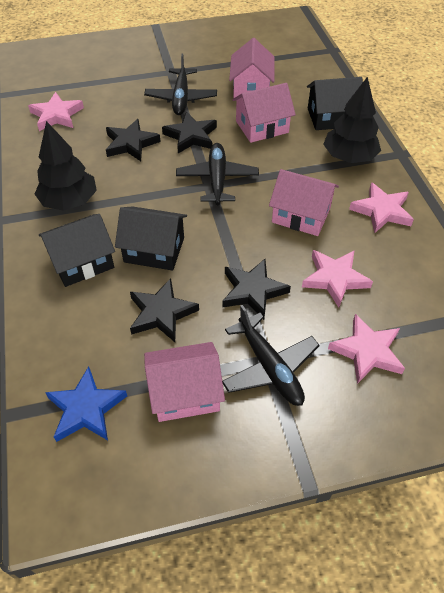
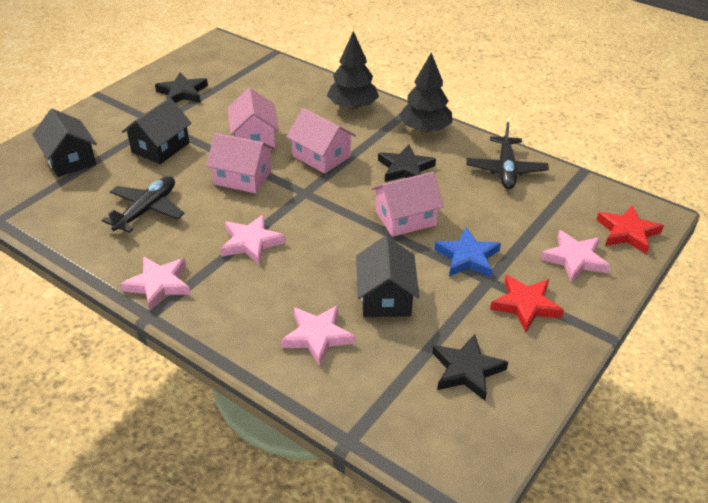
black plane: 3 -> 2
black star: 4 -> 3
red star: 0 -> 2

